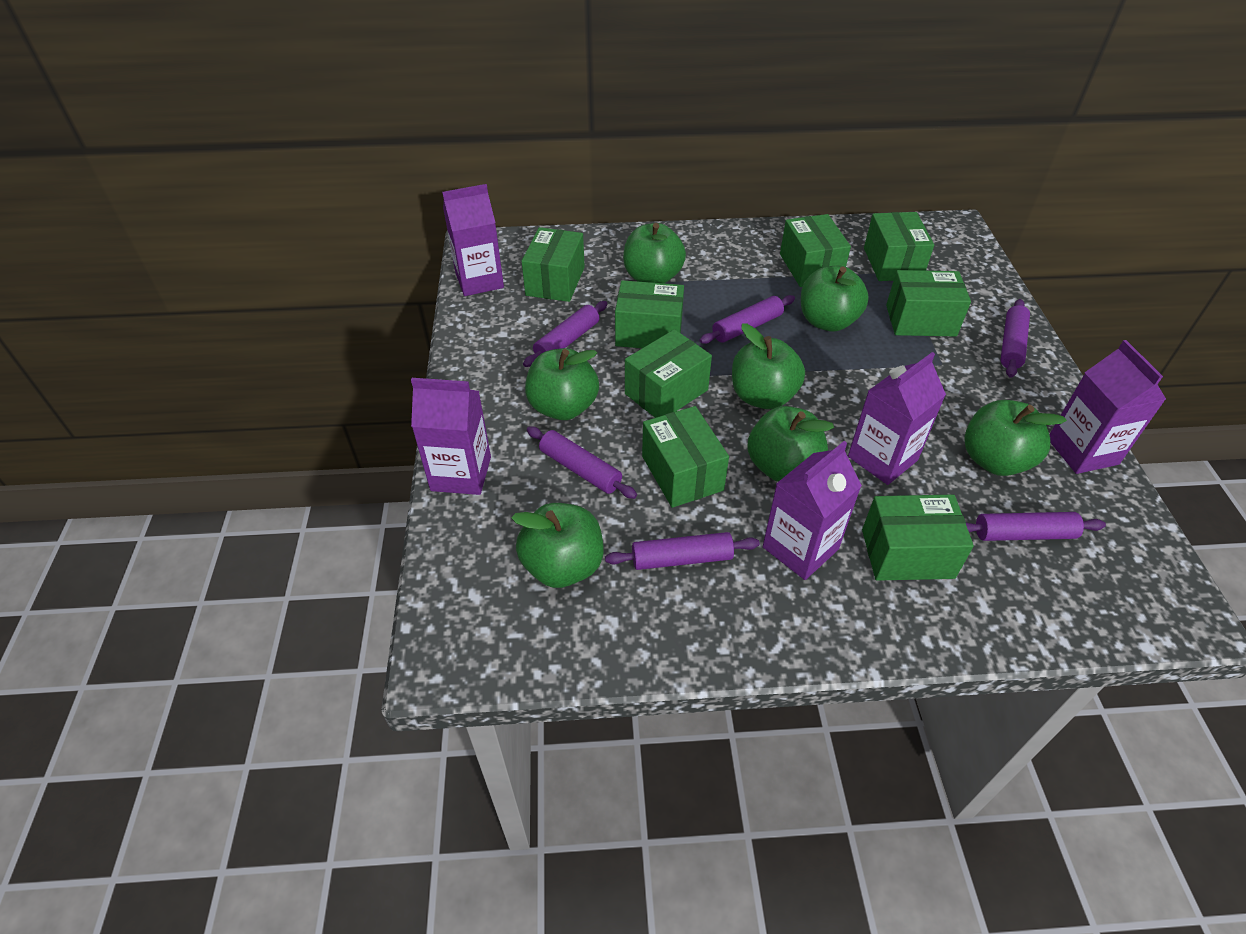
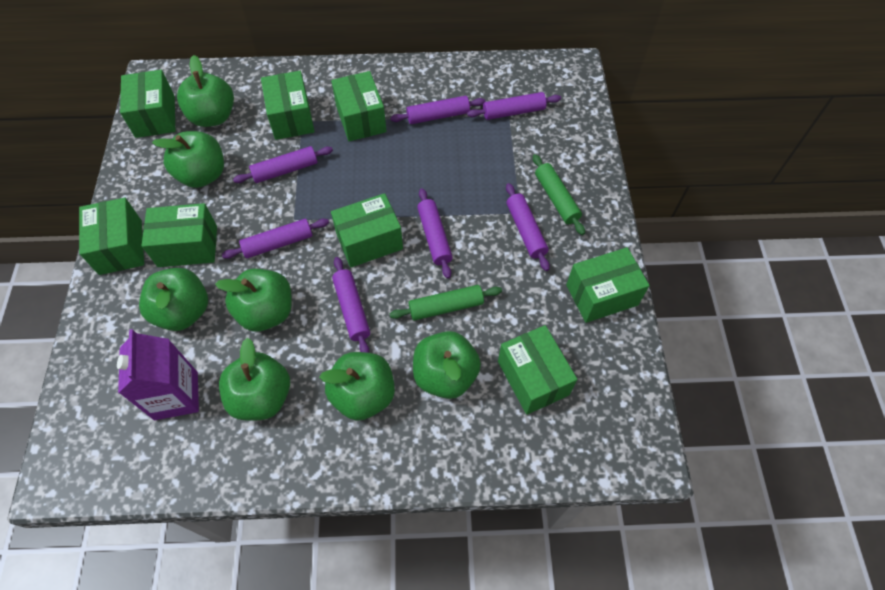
green rolling pin: 0 -> 2
purple carton: 5 -> 1
purple rolling pin: 6 -> 7

